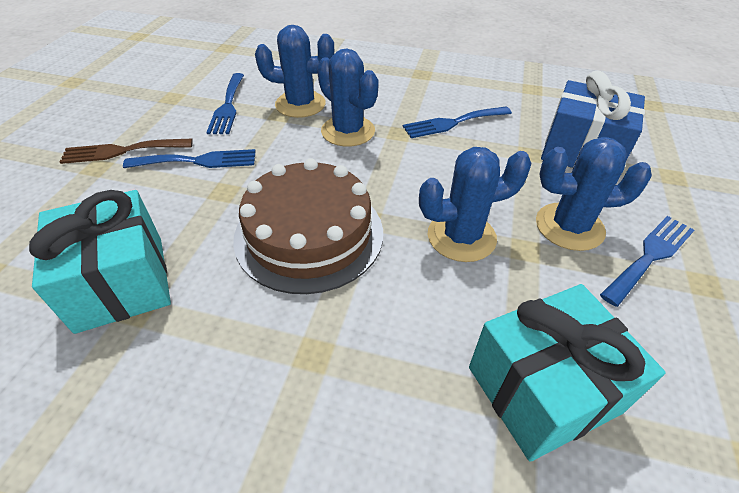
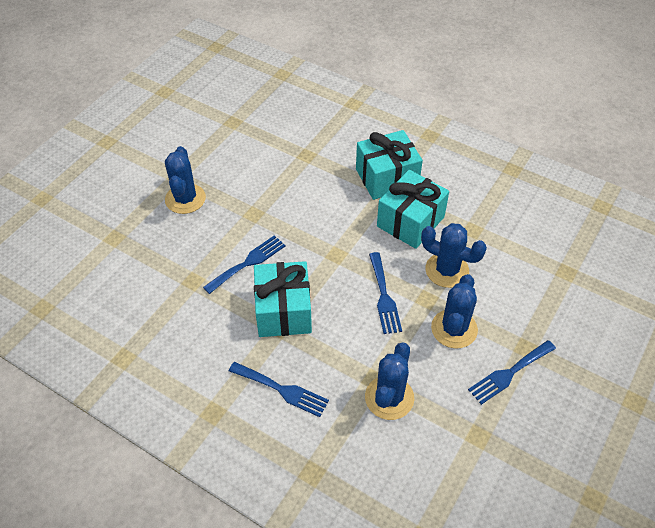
blue gift: 1 -> 0
brown cake: 1 -> 0
brown fork: 1 -> 0
turquoise gift: 2 -> 3

